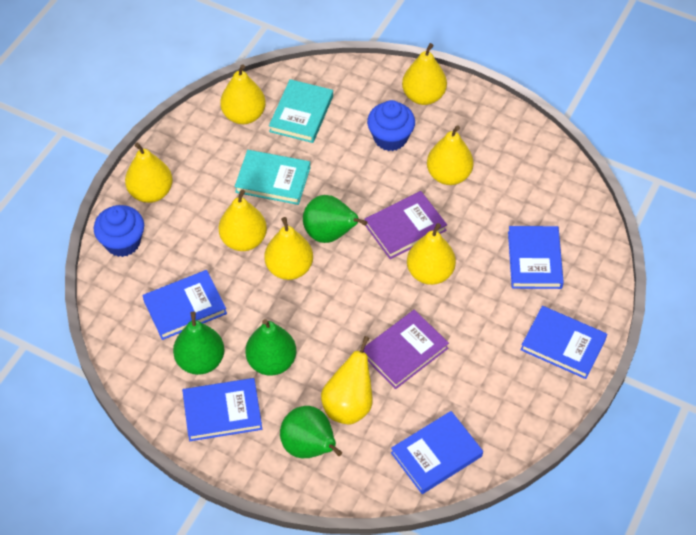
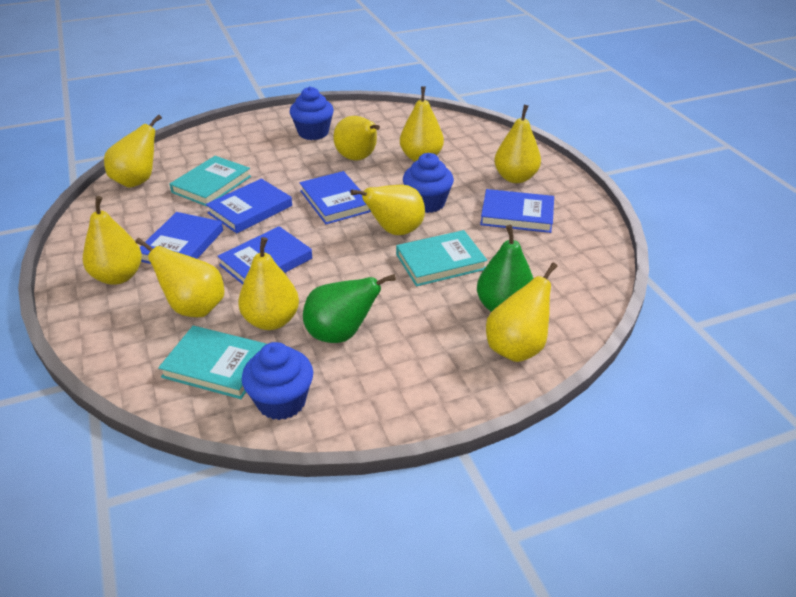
blue cupcake: 2 -> 3
green pear: 4 -> 2
purple book: 2 -> 0
turquoise book: 2 -> 3
yellow pear: 8 -> 9

